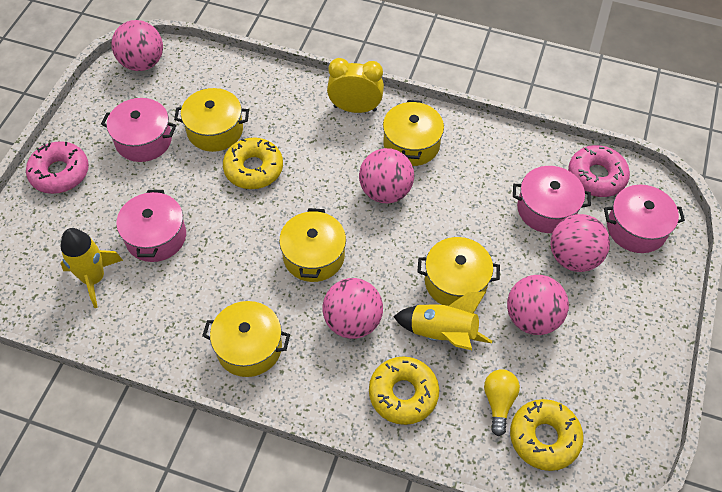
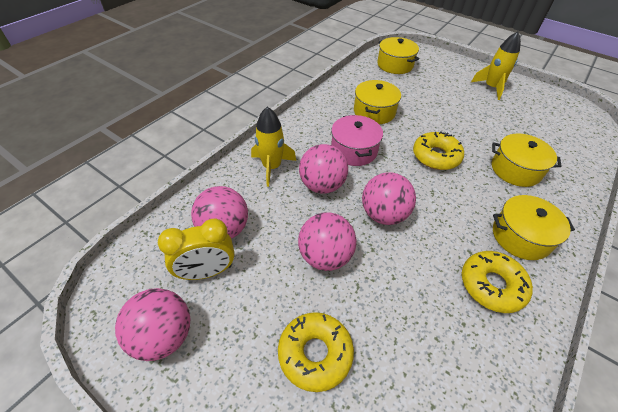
pink donut: 2 -> 0
pink pot: 4 -> 1
yellow light bulb: 1 -> 0
yellow pot: 5 -> 4

